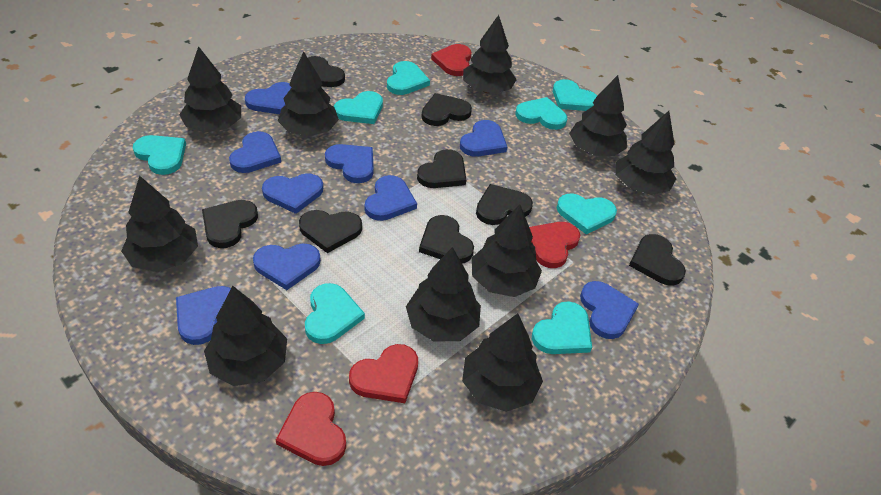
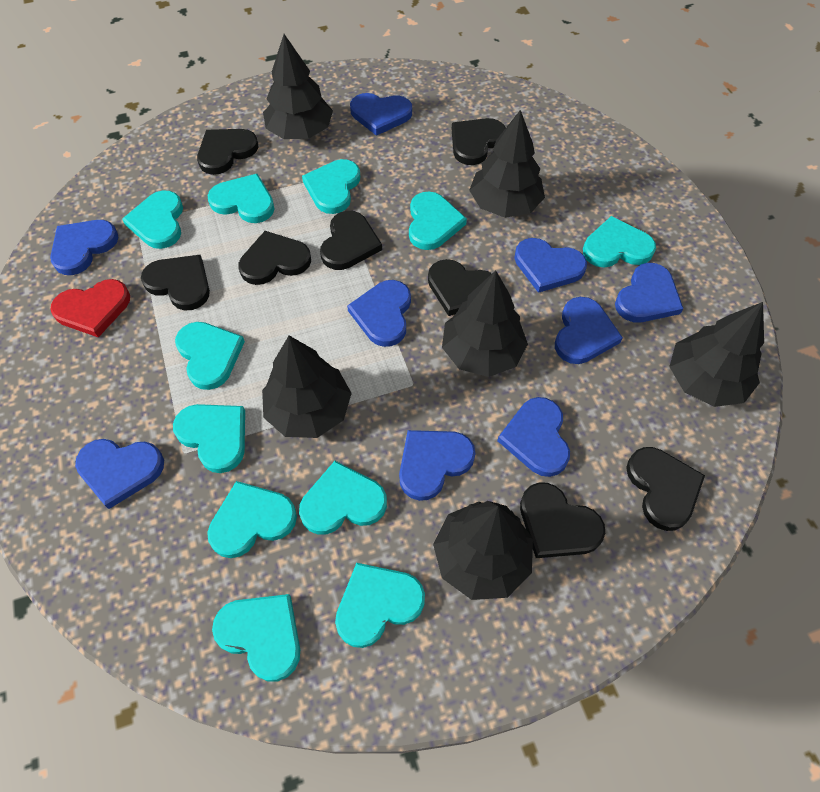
black tree: 10 -> 6
red heart: 4 -> 1
turquoise heart: 8 -> 11

